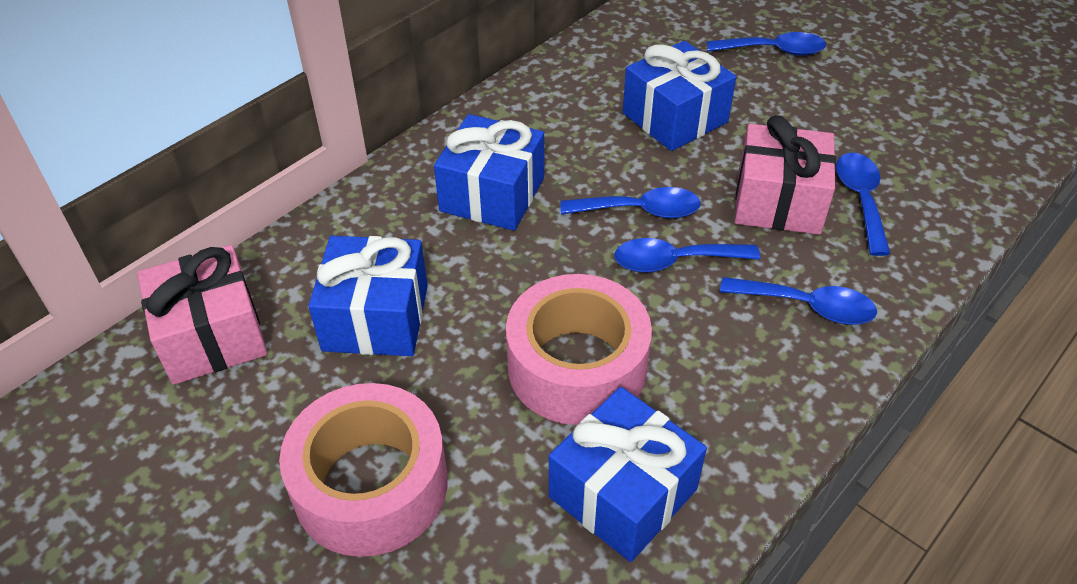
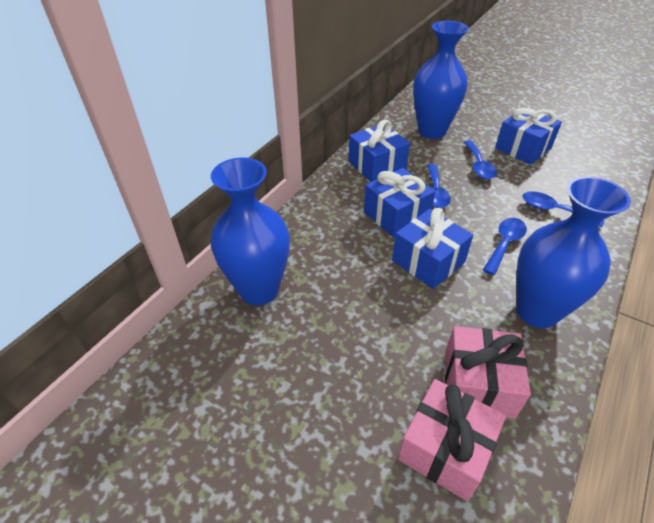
blue spoon: 5 -> 4
blue vase: 0 -> 3
pink tape: 2 -> 0

